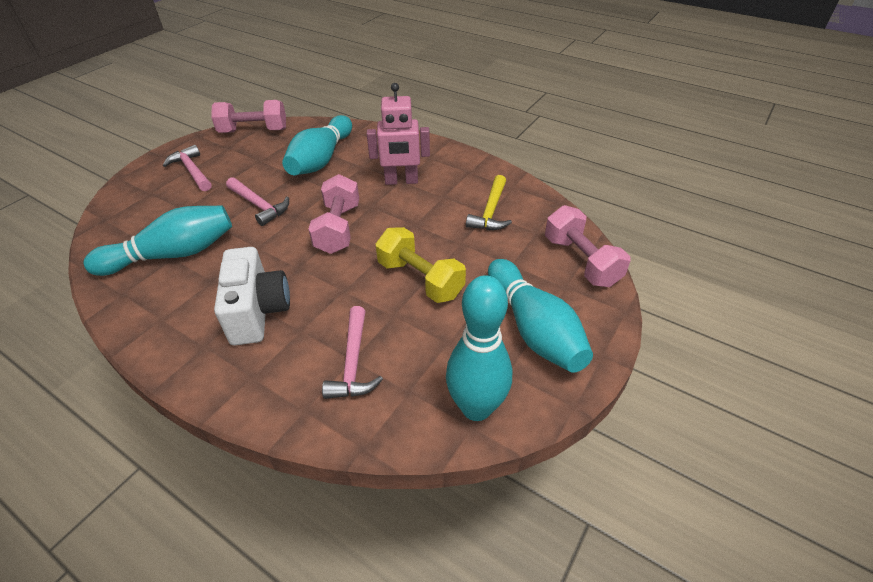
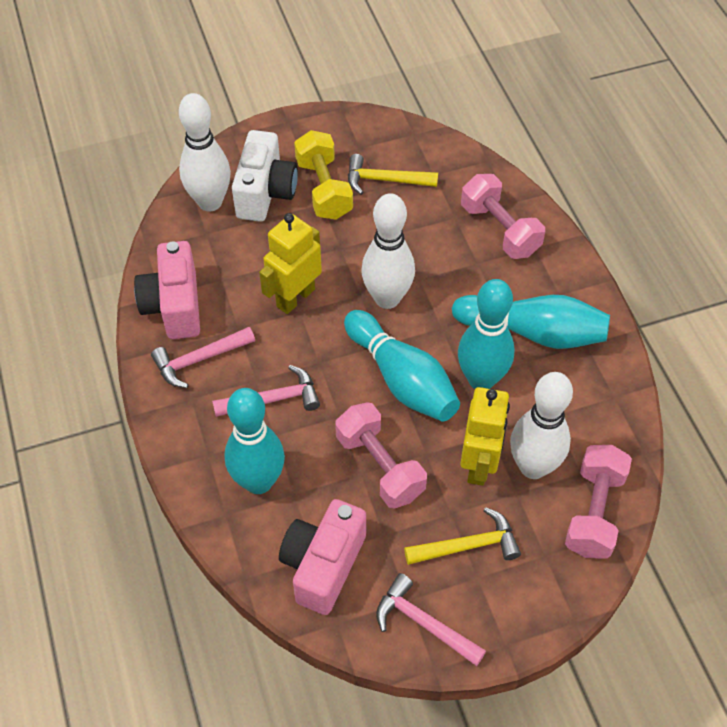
pink camera: 0 -> 2
pink robot: 1 -> 0
white bowling pin: 0 -> 3
yellow hammer: 1 -> 2
yellow robot: 0 -> 2

